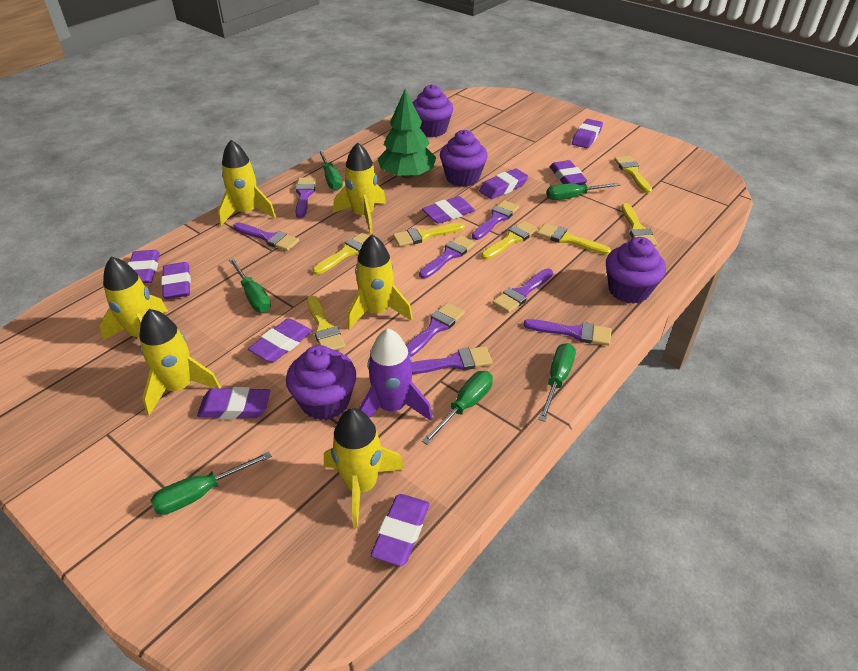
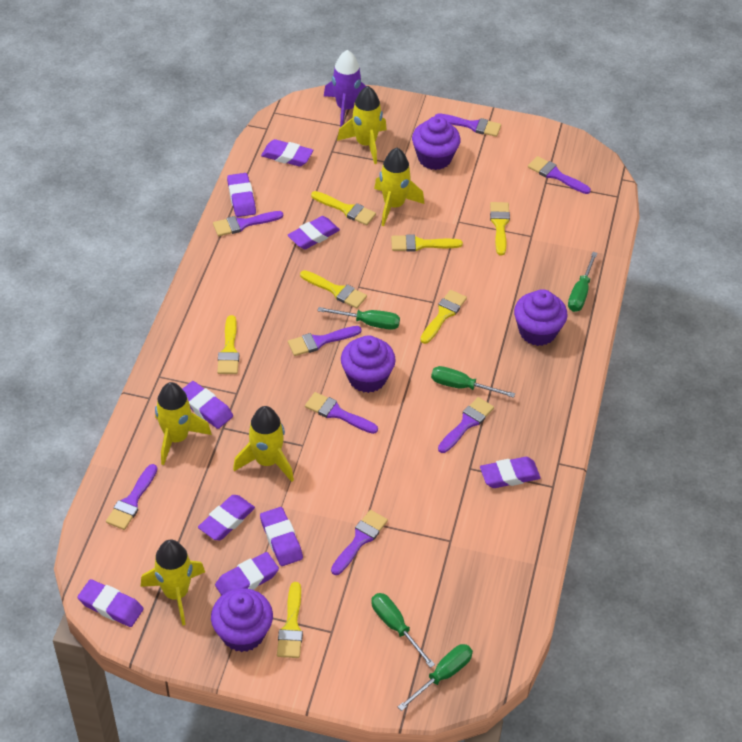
green screwdriver: 6 -> 5
green tree: 1 -> 0
yellow rocket: 6 -> 5

